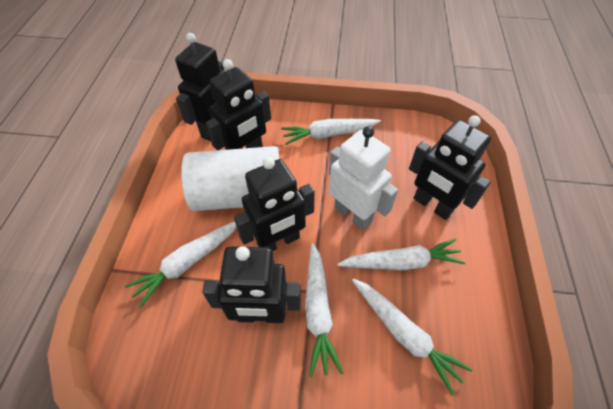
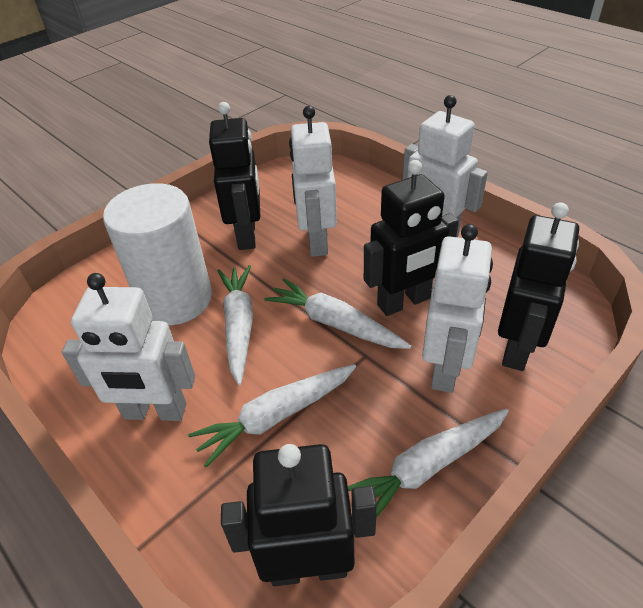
black robot: 5 -> 4
white carrot: 5 -> 4
white robot: 1 -> 4

